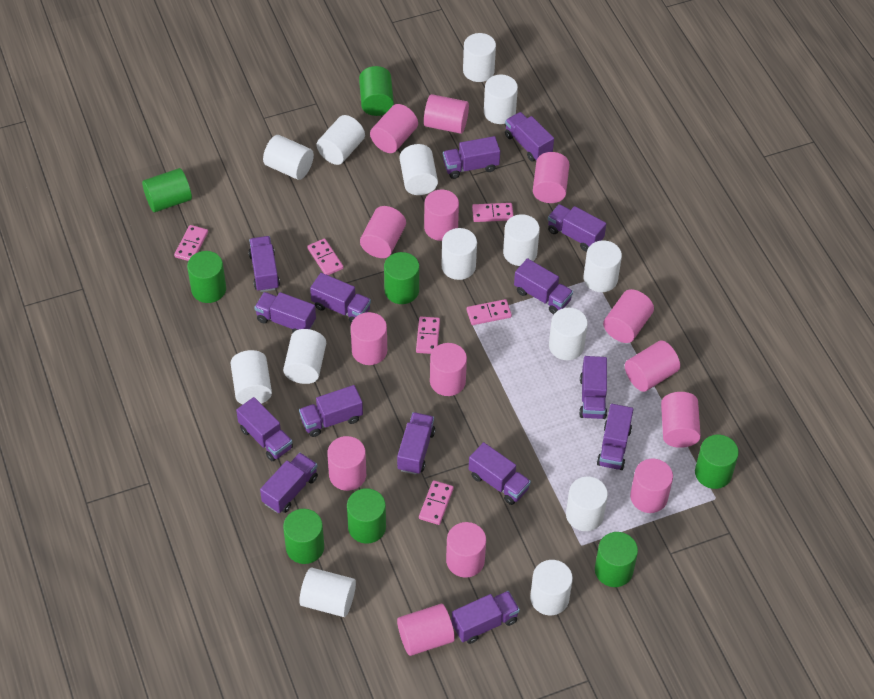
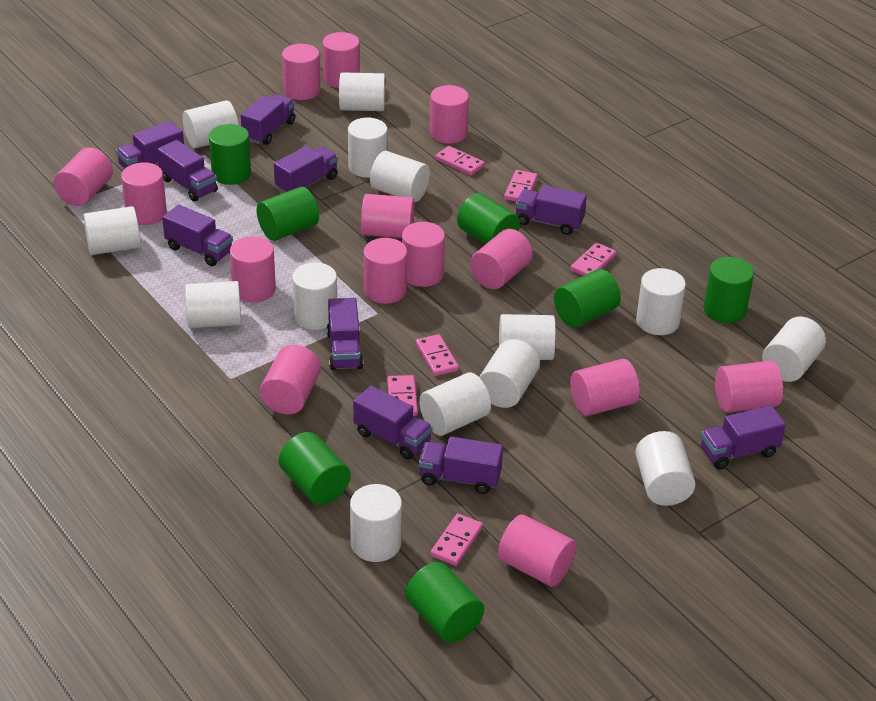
green cylinder: 8 -> 7
purple truck: 15 -> 10

